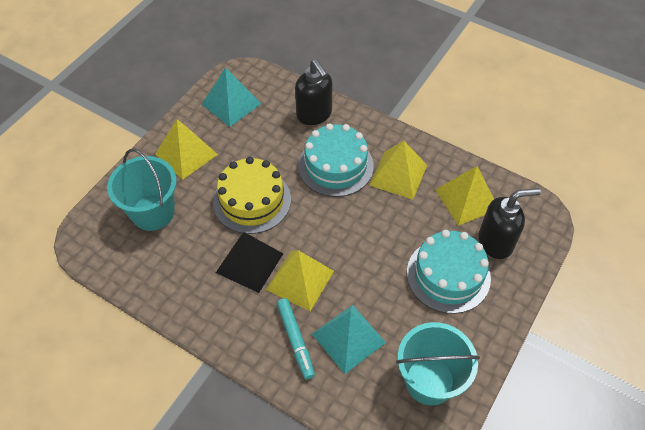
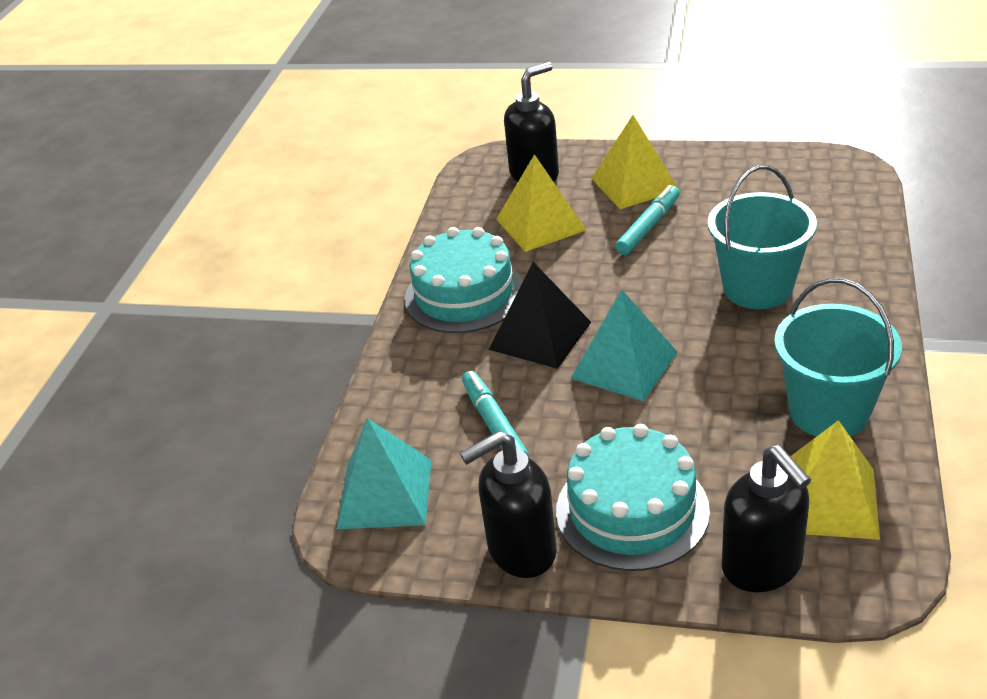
black soap dispenser: 2 -> 3
turquoise marker: 1 -> 2
yellow cake: 1 -> 0
yellow pyramid: 4 -> 3

